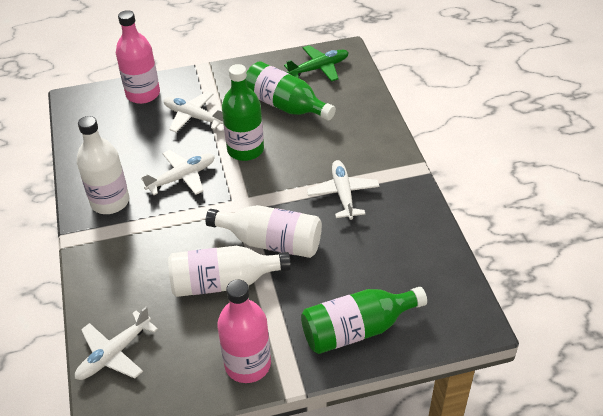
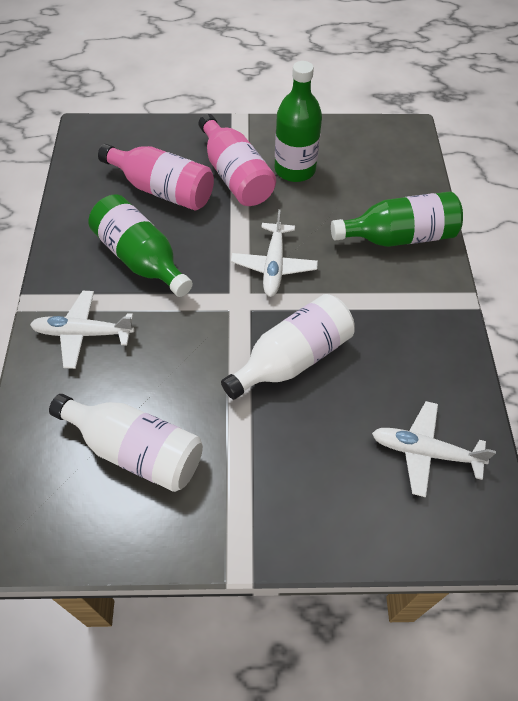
green plane: 1 -> 0
white bottle: 3 -> 2
white plane: 4 -> 3

